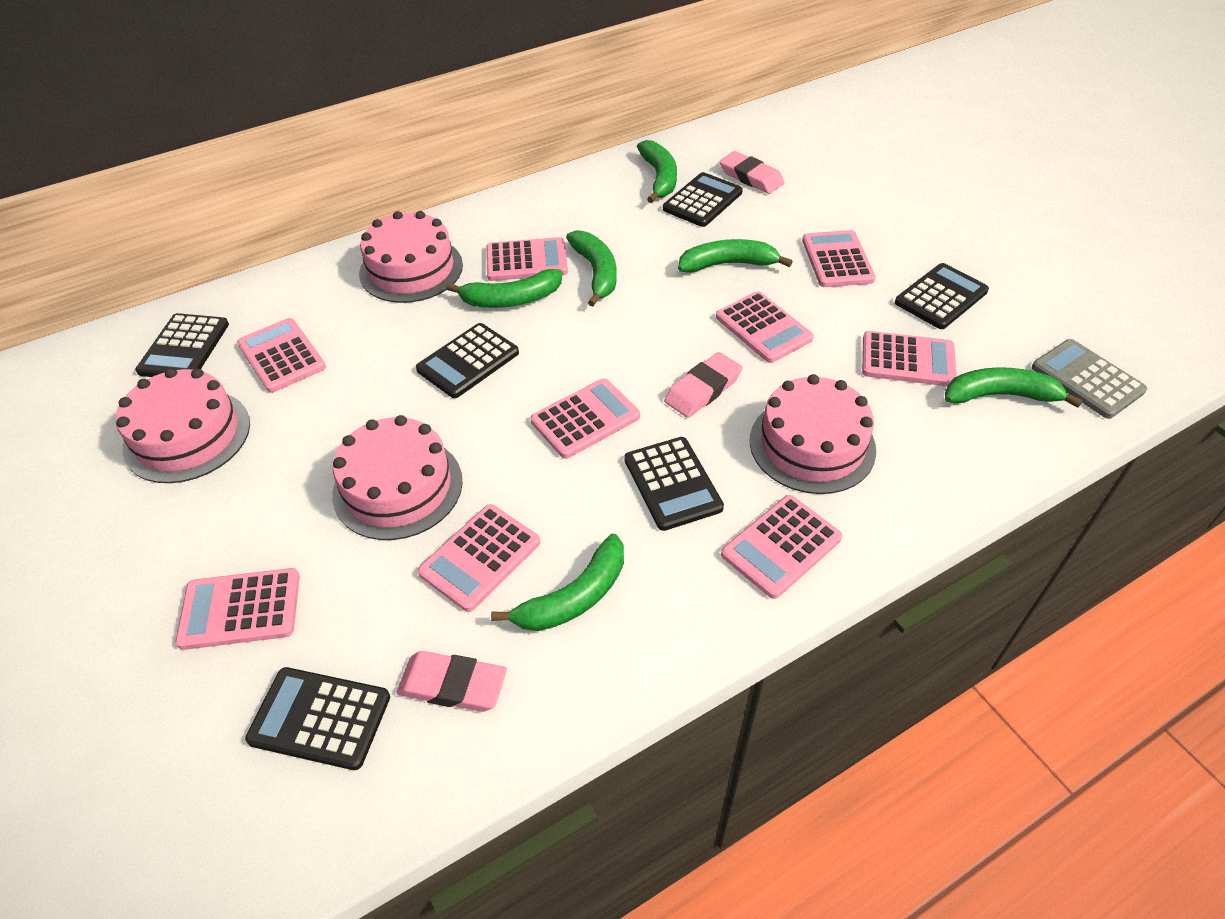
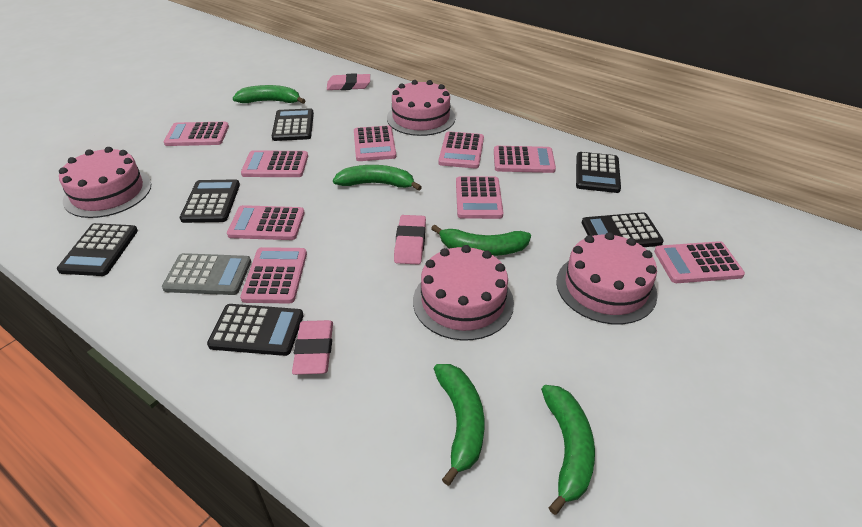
green banana: 6 -> 5

